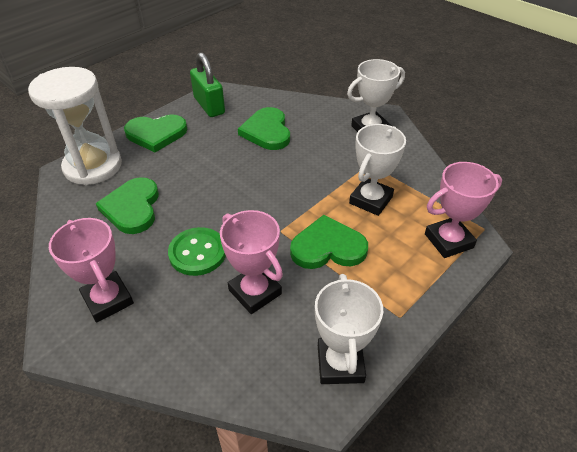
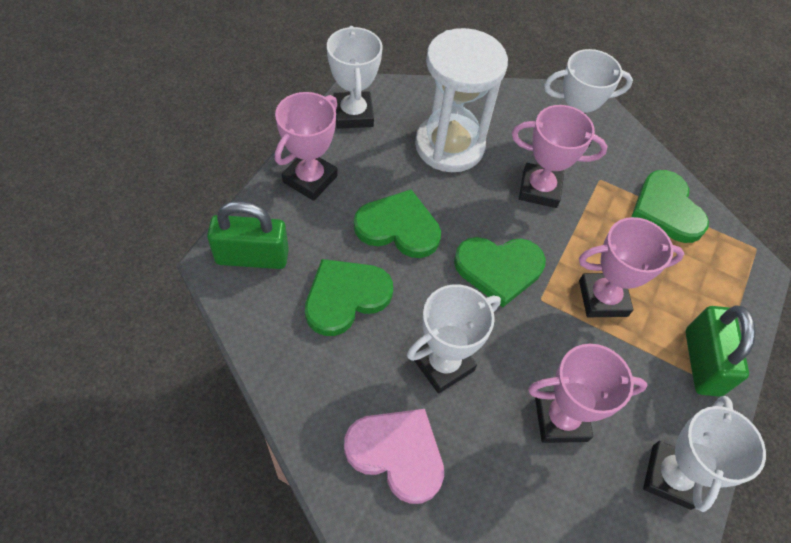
green button: 1 -> 0
green padlock: 1 -> 2
pink heart: 0 -> 1
pink trophy: 3 -> 4
white trophy: 3 -> 4

